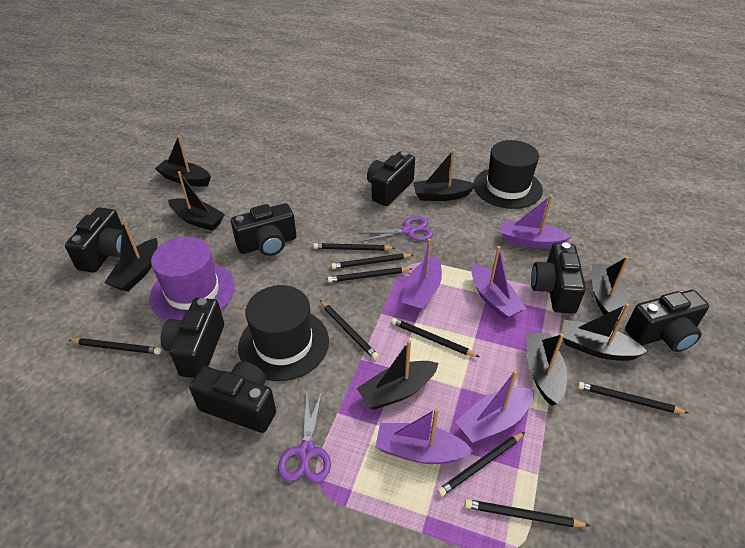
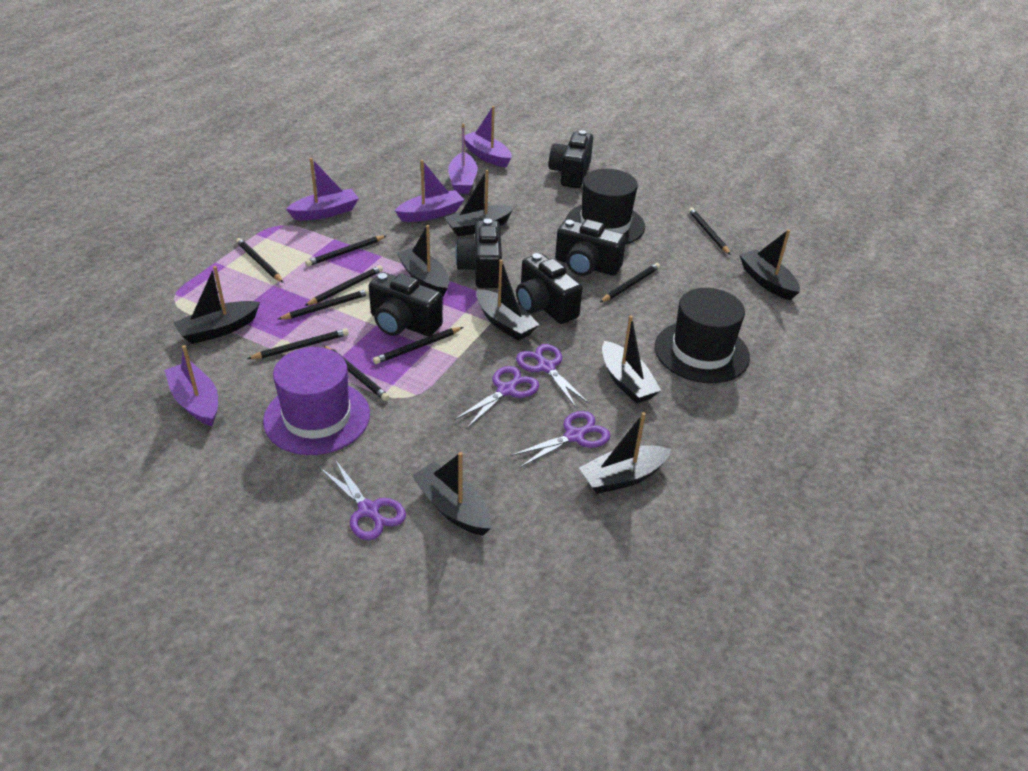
black camera: 7 -> 5
purple scissors: 2 -> 4

